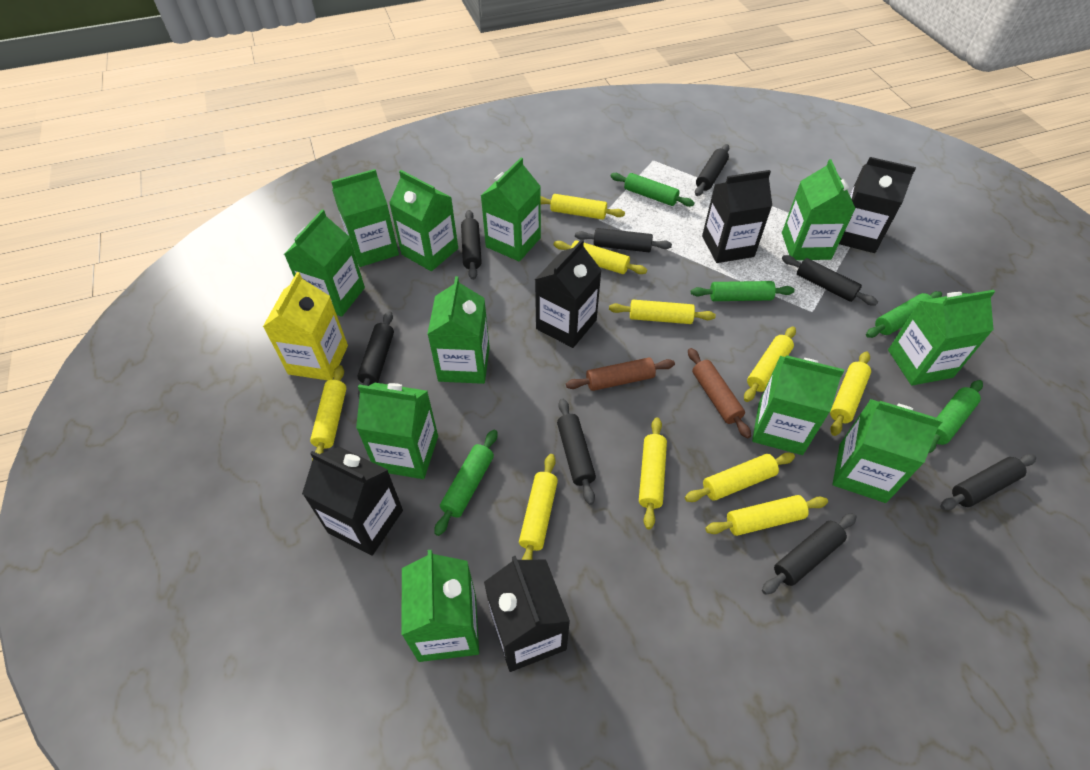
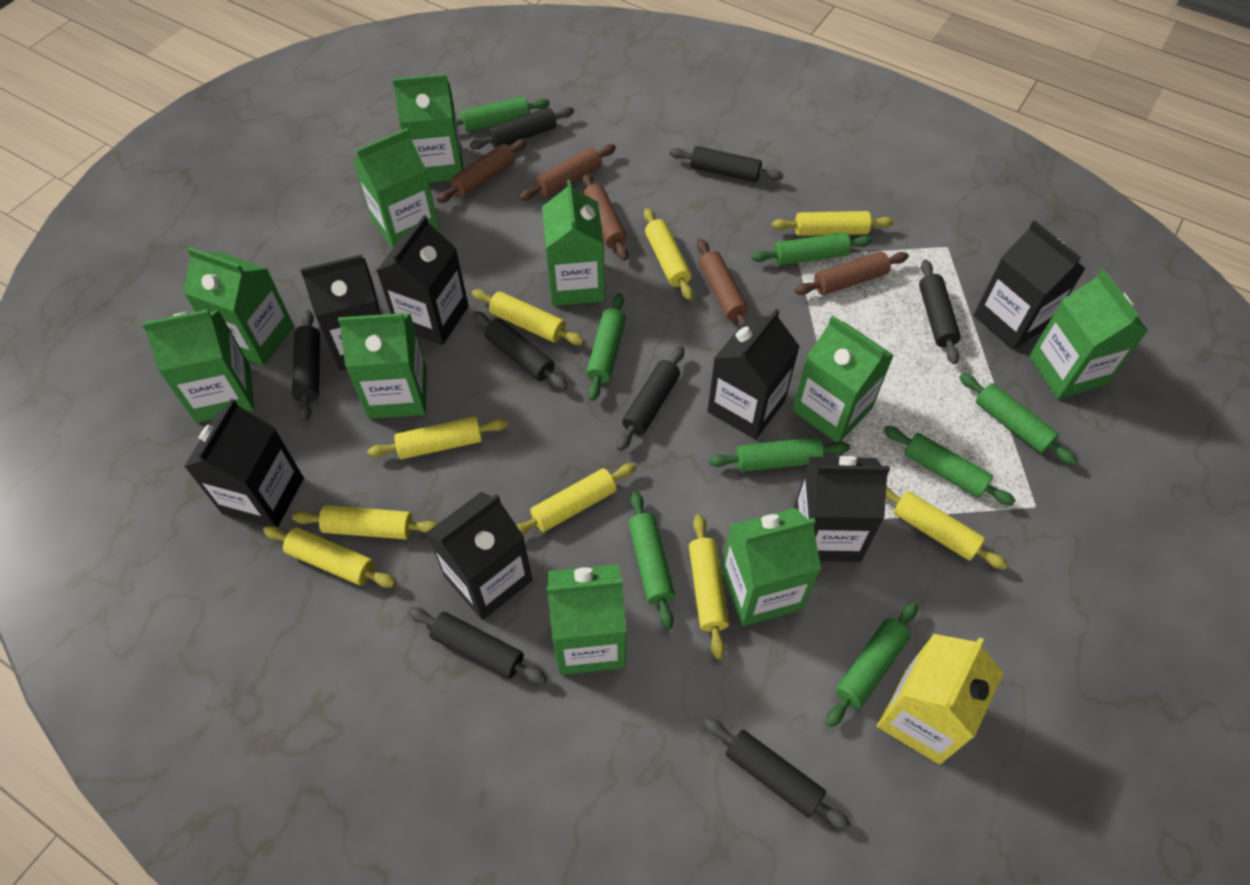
black carton: 5 -> 7
brown rolling pin: 2 -> 5
green carton: 11 -> 10
green rolling pin: 5 -> 8
yellow rolling pin: 10 -> 9

